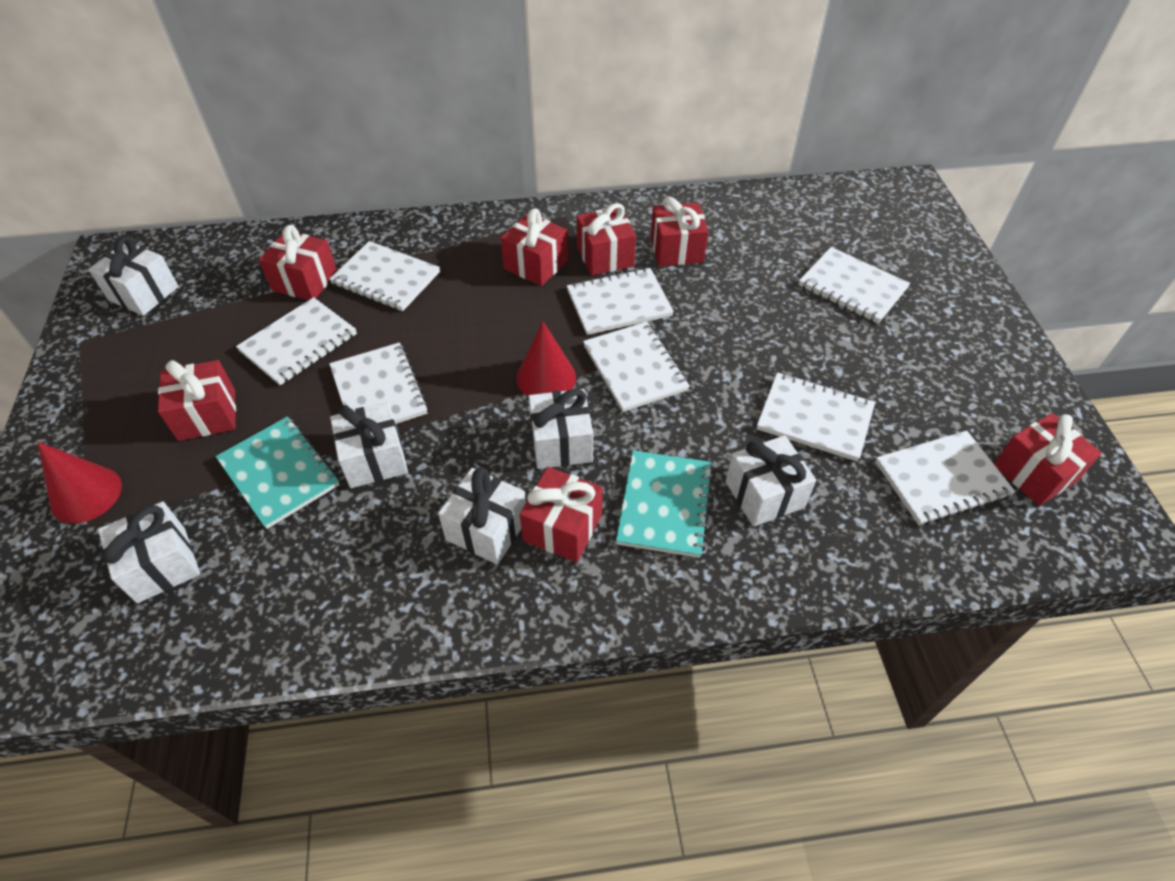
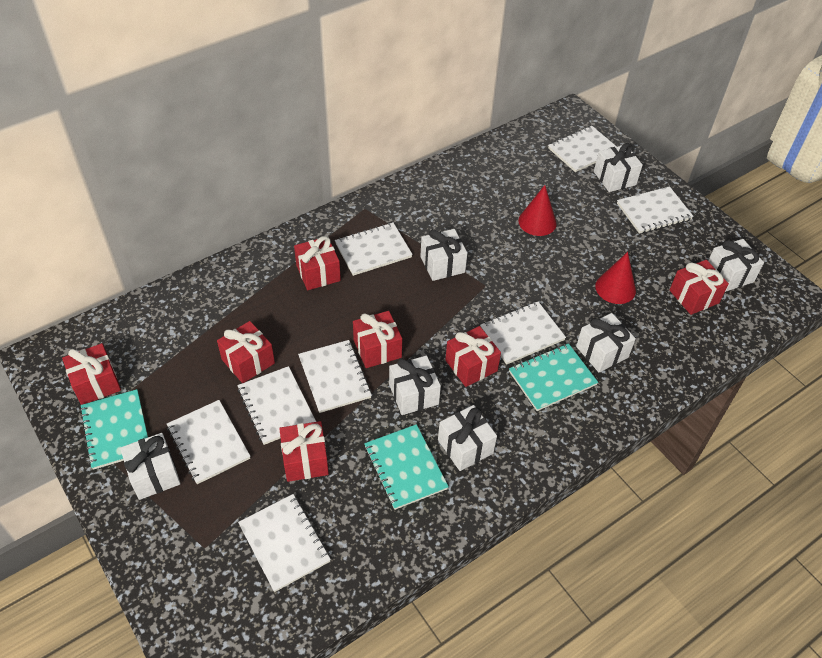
turquoise notebook: 2 -> 3
white gift: 6 -> 7

